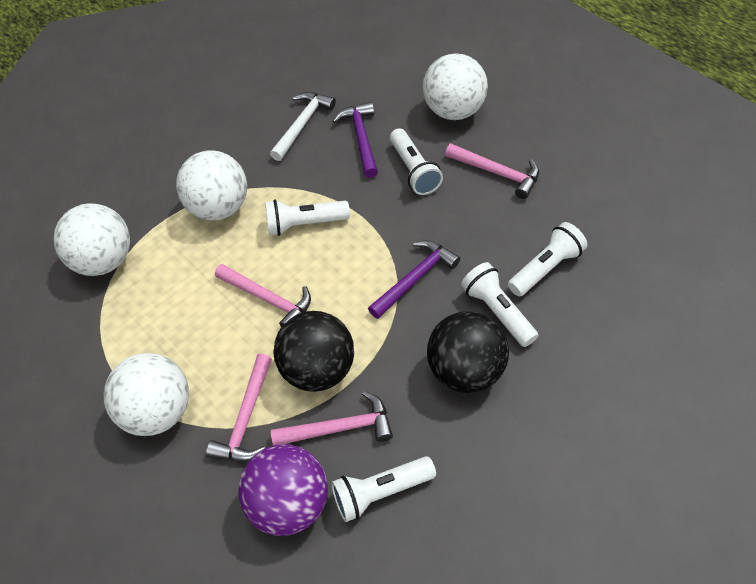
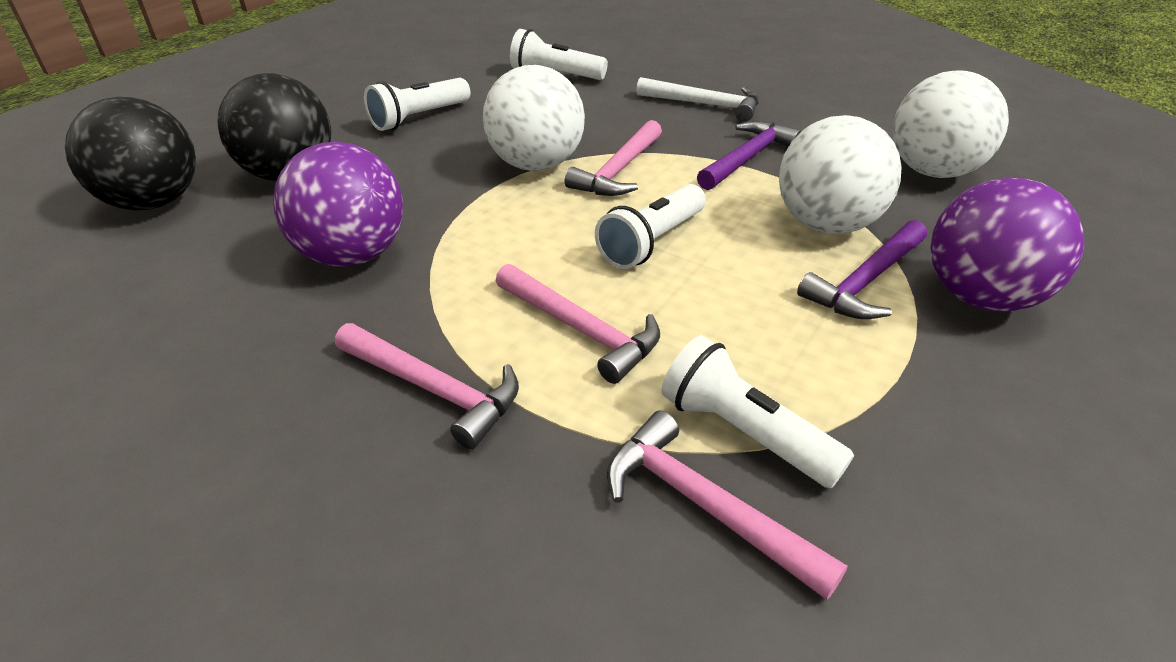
purple ball: 1 -> 2
white ball: 4 -> 3
white flashlight: 5 -> 4

